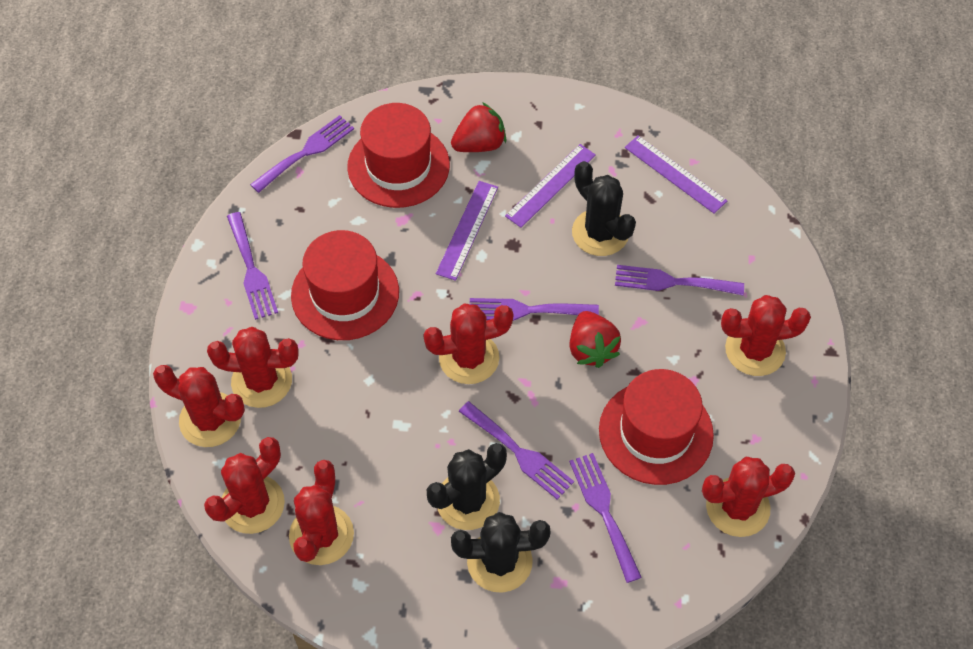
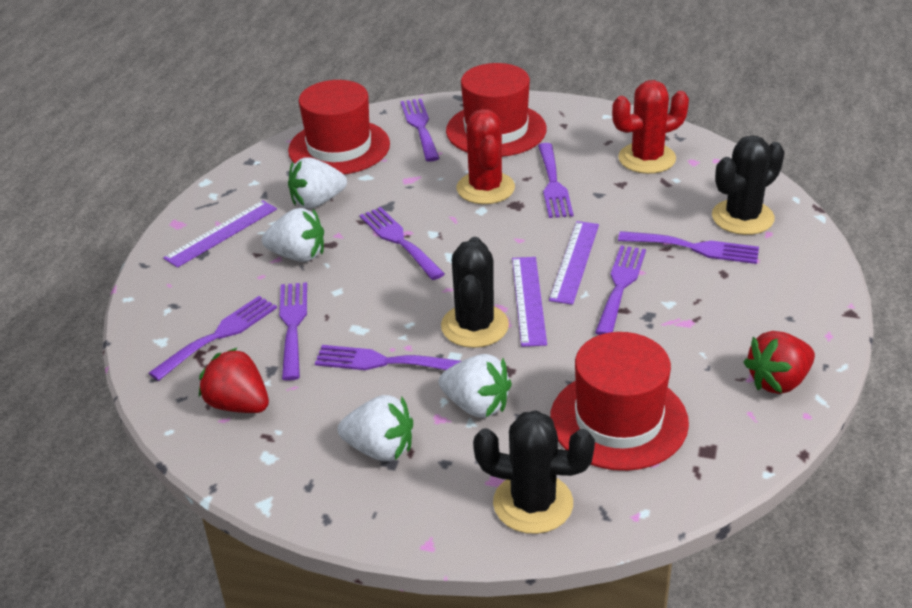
purple fork: 6 -> 8
red cactus: 7 -> 2
white strawberry: 0 -> 4

